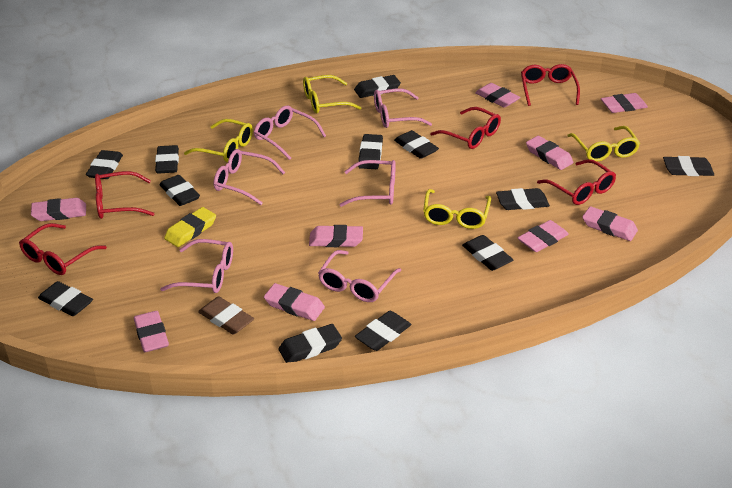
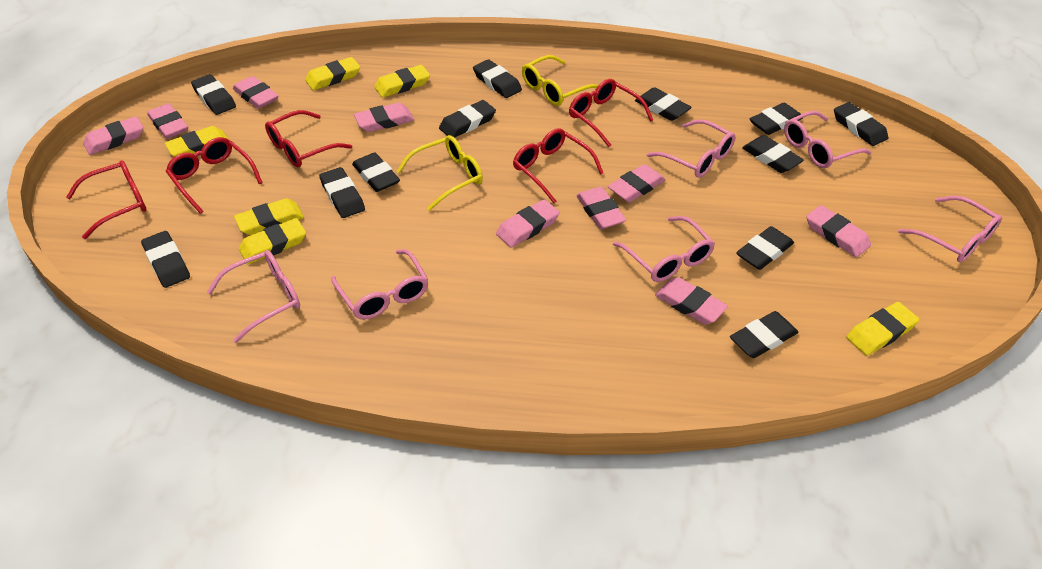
brown eraser: 1 -> 0
yellow eraser: 1 -> 6
yellow glasses: 4 -> 2

